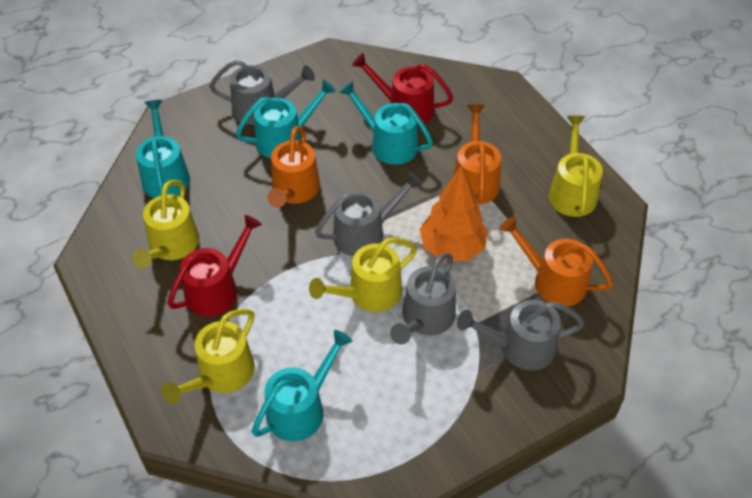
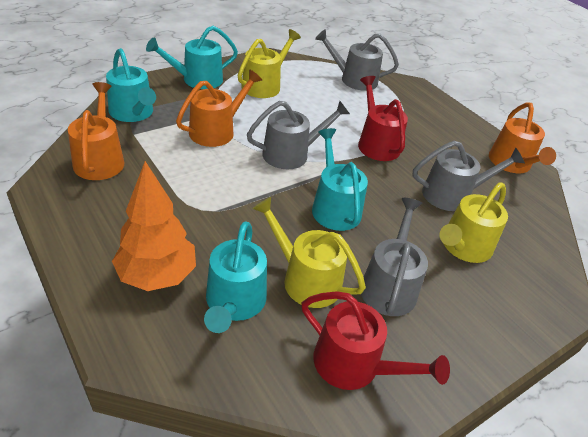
yellow watering can: 4 -> 3

